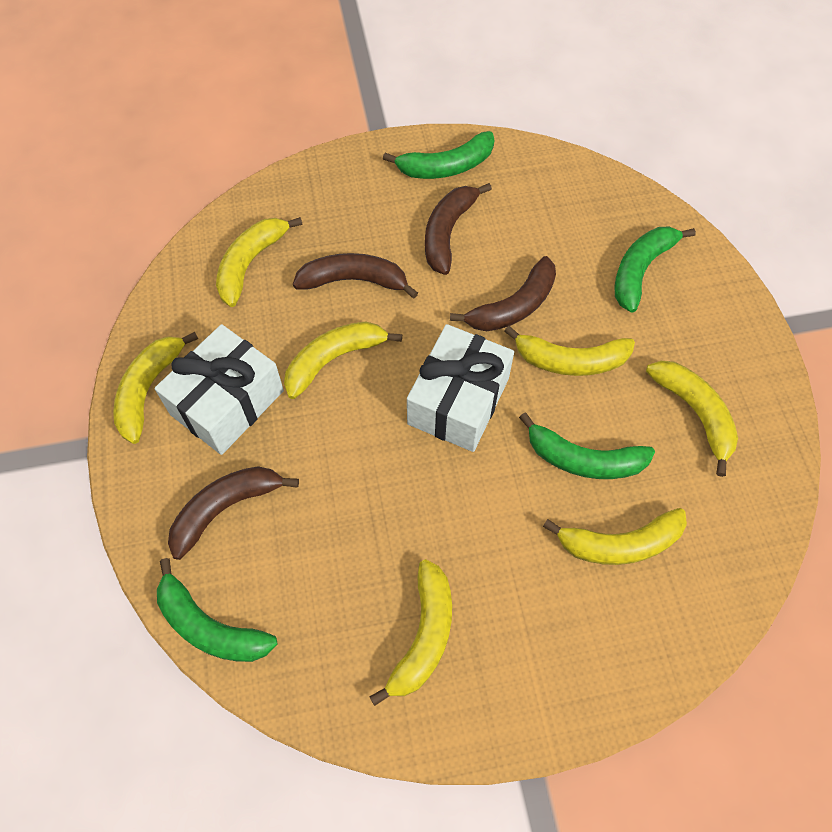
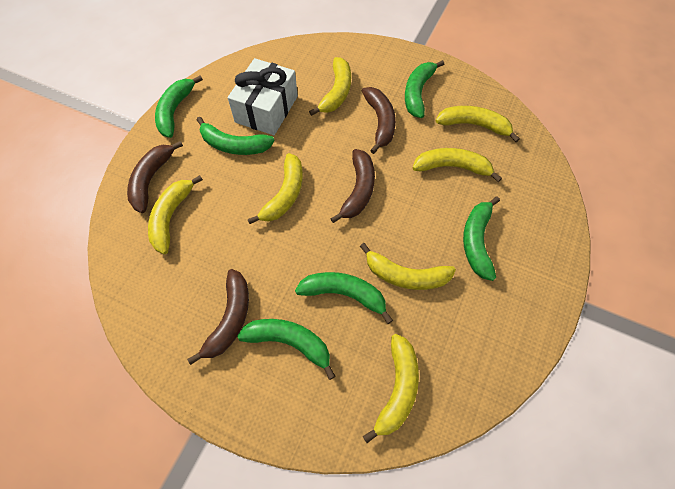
green banana: 4 -> 6
white gift: 2 -> 1

